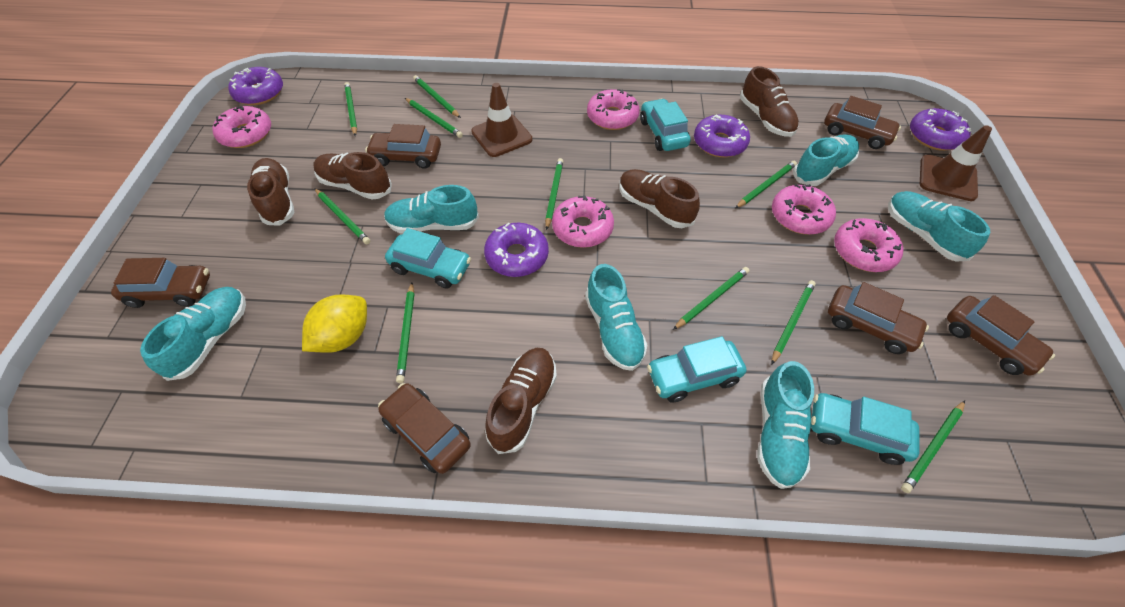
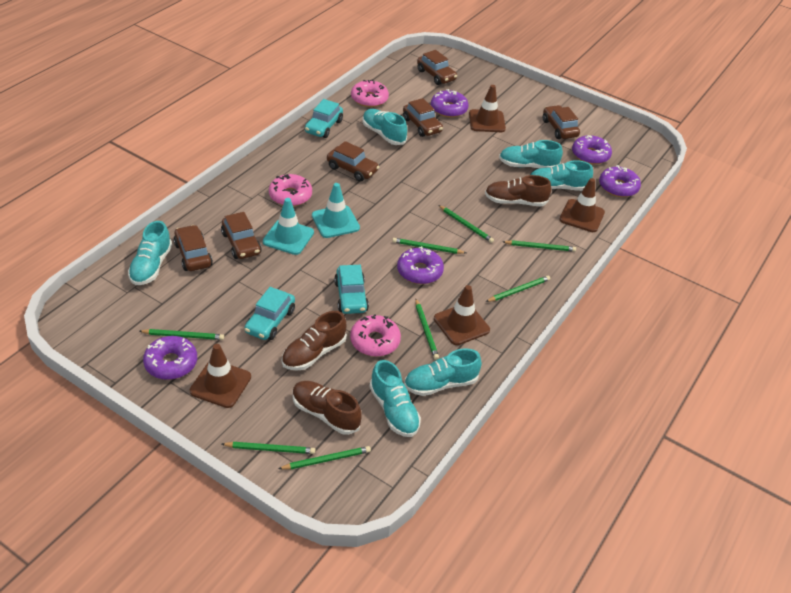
brown shoe: 5 -> 3
brown traffic cone: 2 -> 4
green pencil: 10 -> 8
pink donut: 5 -> 3
purple donut: 4 -> 5
turquoise car: 4 -> 3
turquoise traffic cone: 0 -> 2
yellow lemon: 1 -> 0

